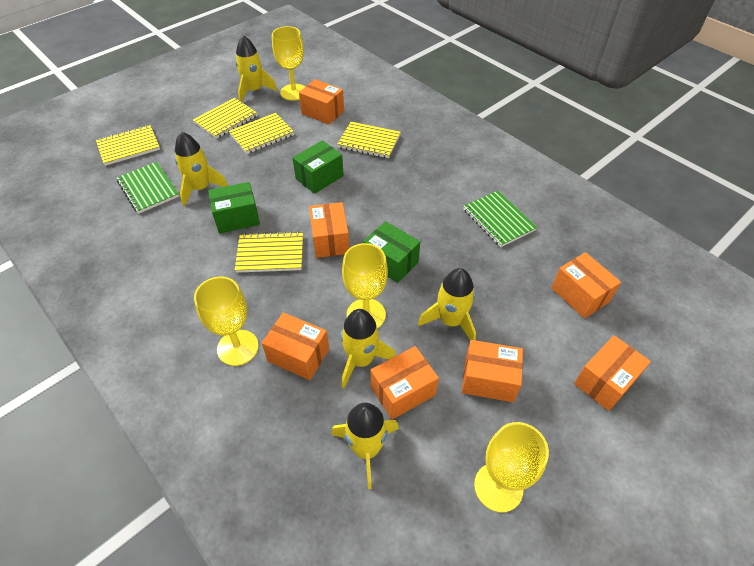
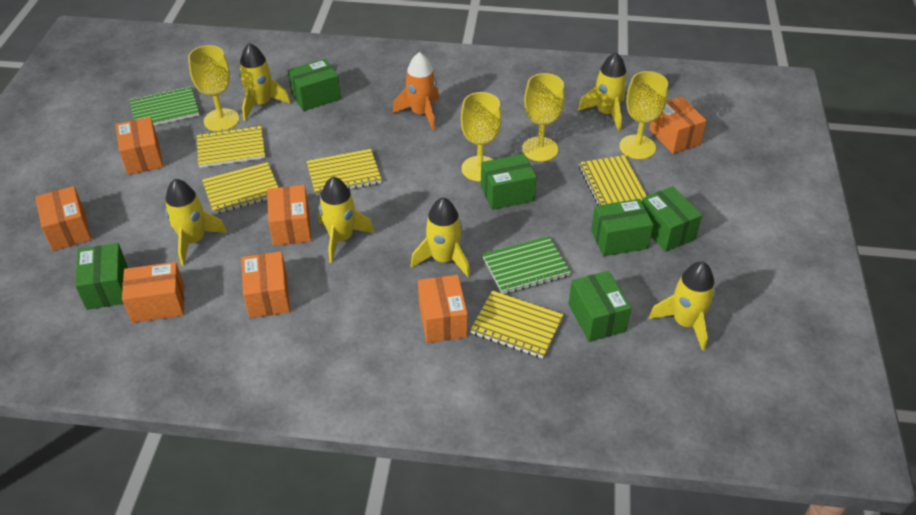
green box: 3 -> 6
orange rocket: 0 -> 1
yellow rocket: 5 -> 6

